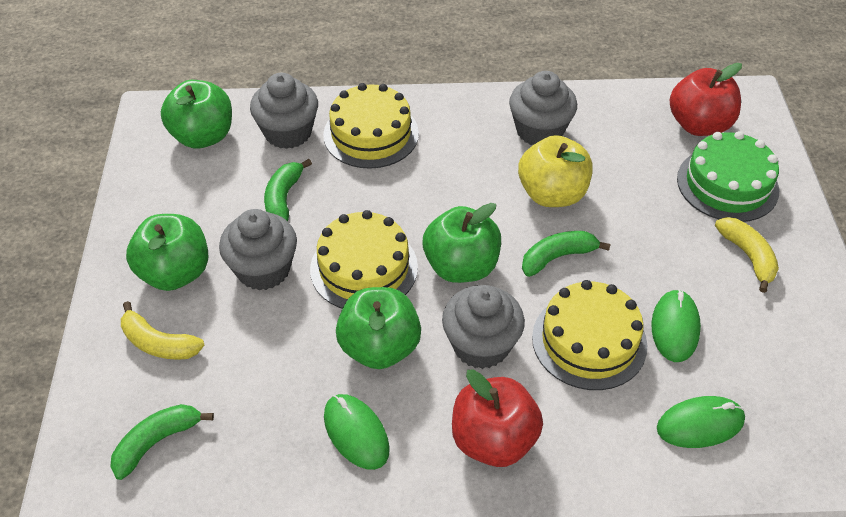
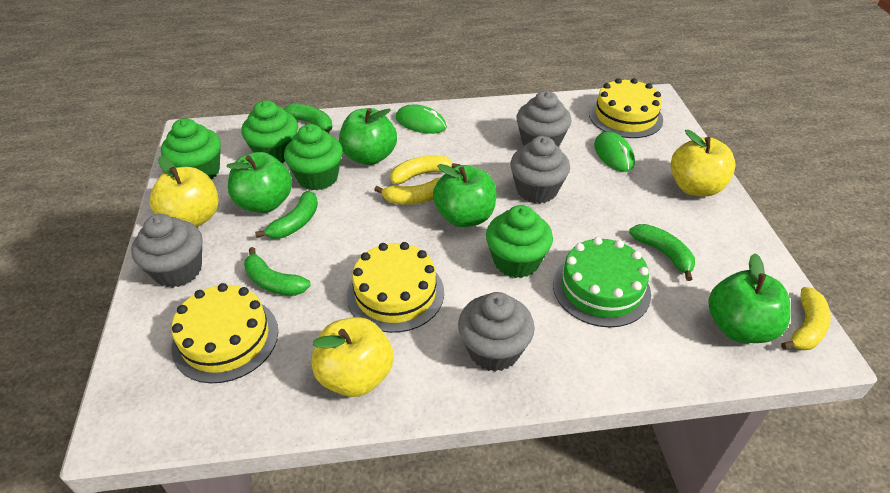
green banana: 3 -> 4
green cupcake: 0 -> 4
green mouse: 3 -> 2
red apple: 2 -> 0
yellow apple: 1 -> 3
yellow banana: 2 -> 3

